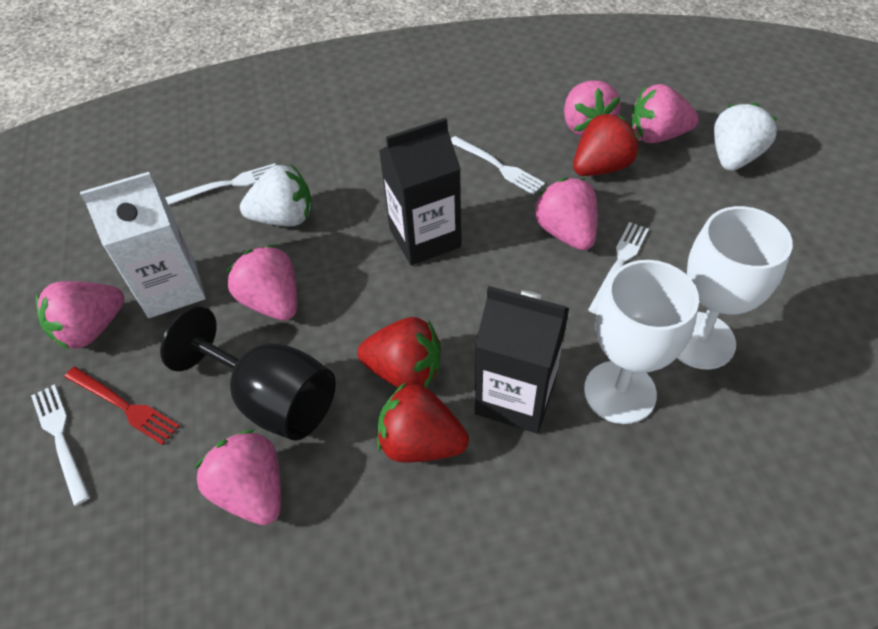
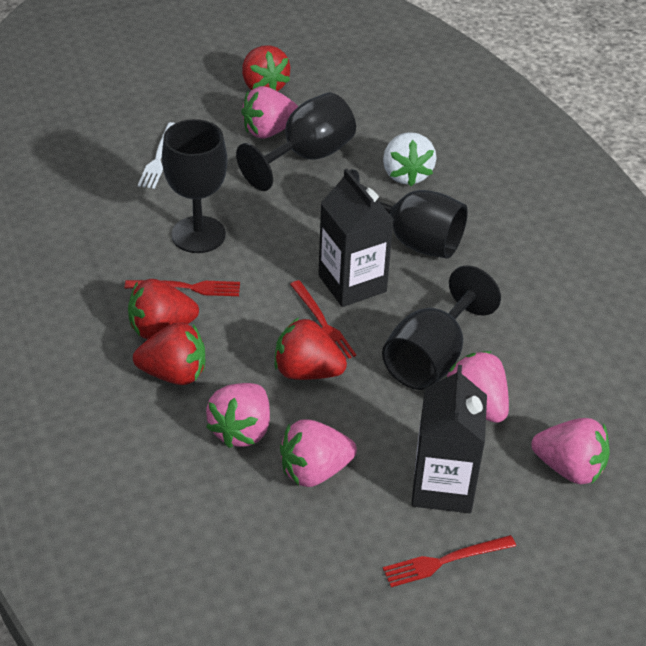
black goblet: 1 -> 4
pink strawberry: 6 -> 5
red fork: 1 -> 3
red strawberry: 3 -> 4
white carton: 1 -> 0
white fork: 4 -> 1
white goblet: 2 -> 0
white strawberry: 2 -> 1

